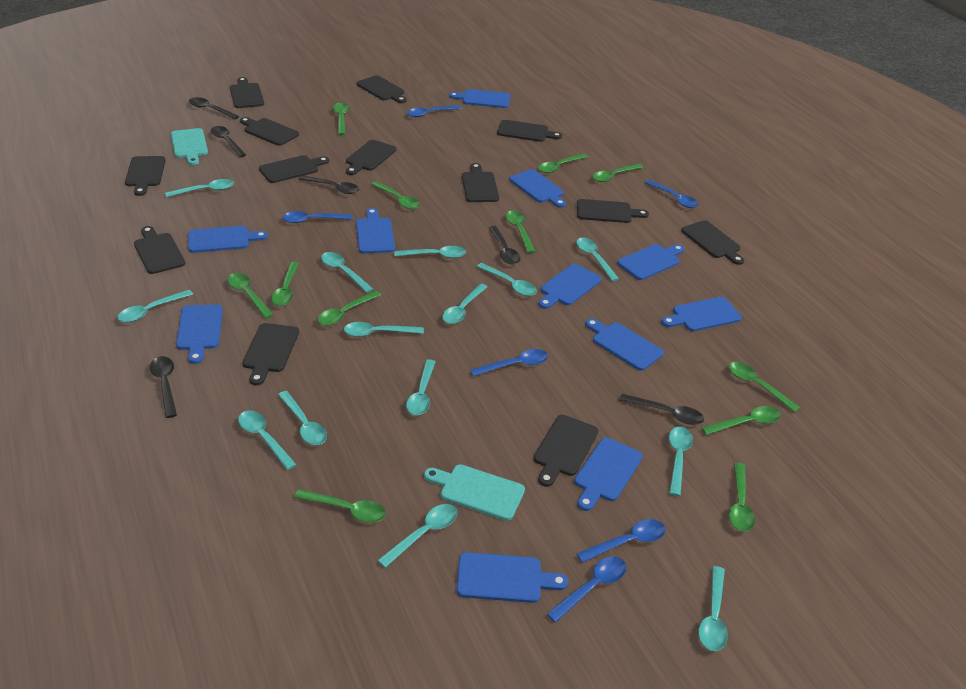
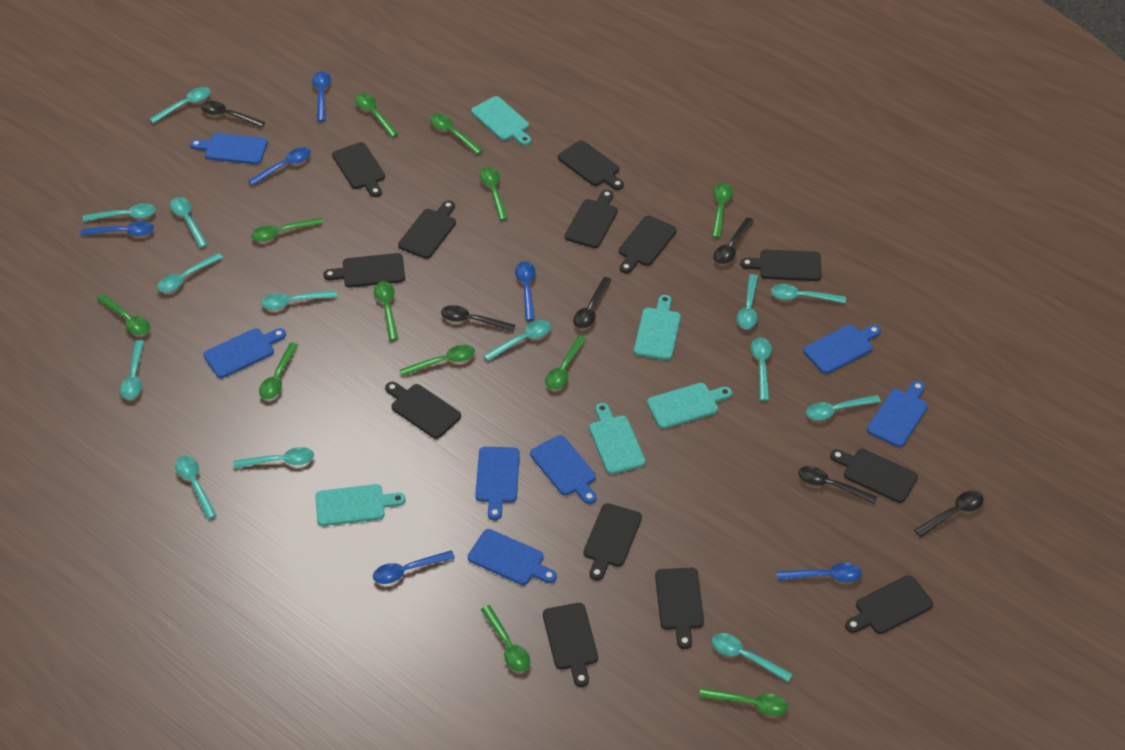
blue cutting board: 11 -> 7
turquoise cutting board: 2 -> 5

